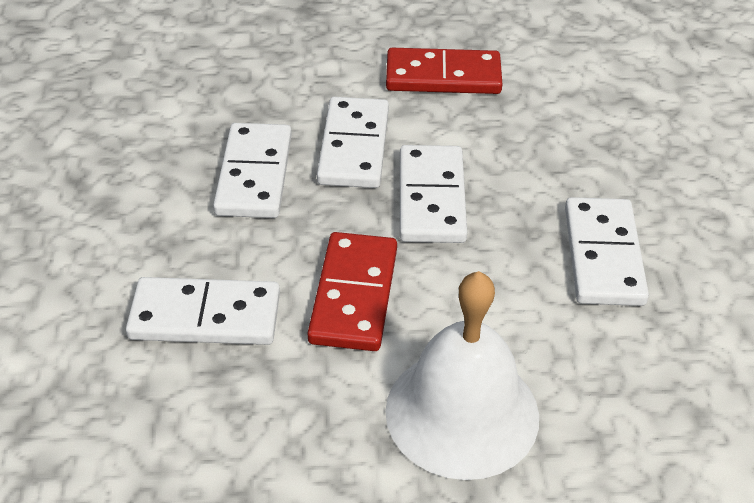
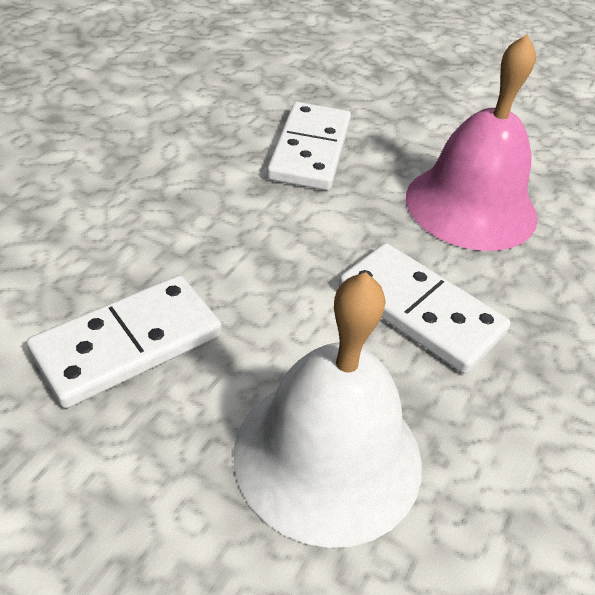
pink bell: 0 -> 1
red domino: 2 -> 0
white domino: 5 -> 3

